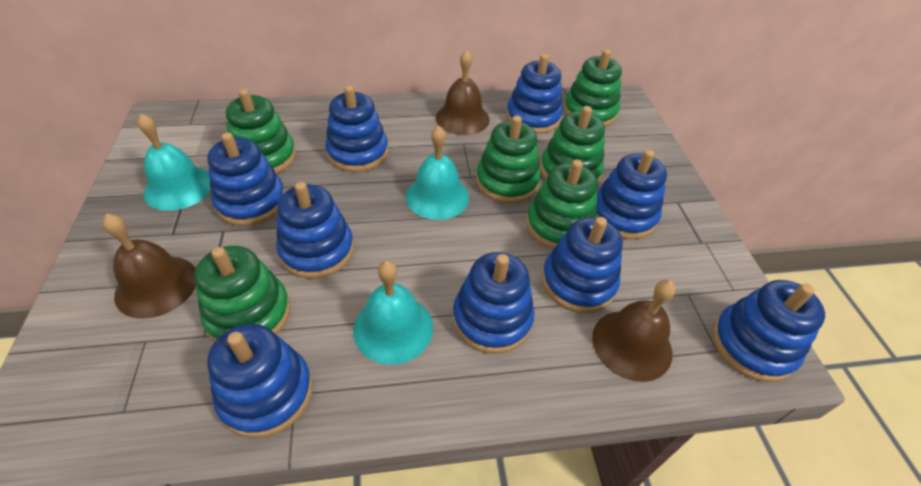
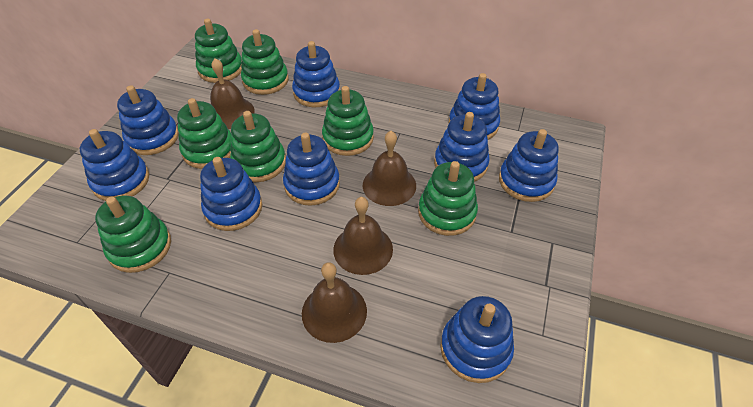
brown bell: 3 -> 4
green stacking toy: 6 -> 7
turquoise bell: 3 -> 0

